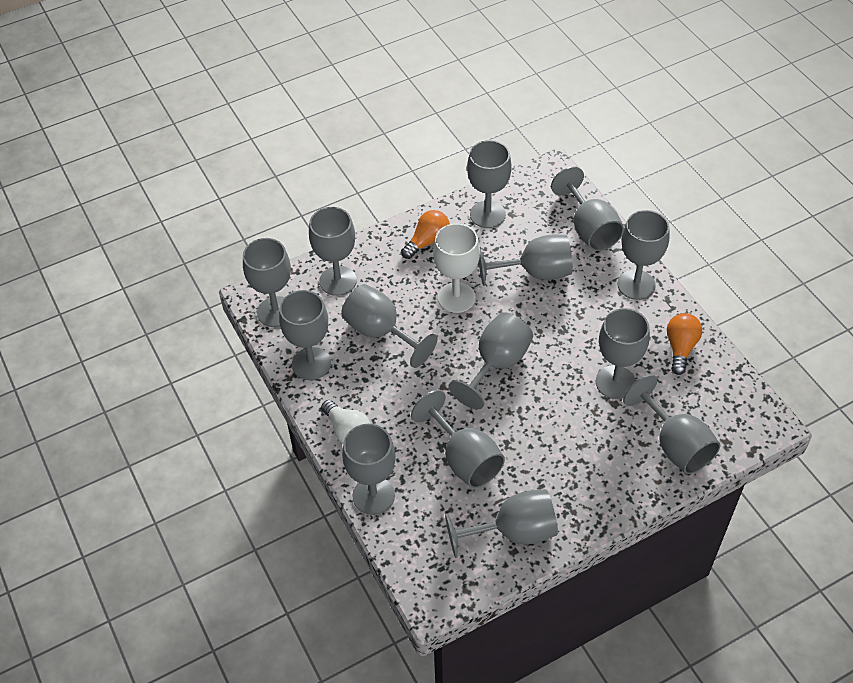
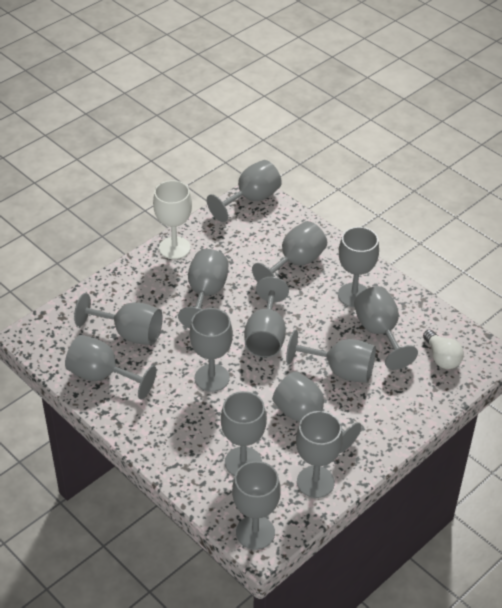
orange light bulb: 2 -> 0

